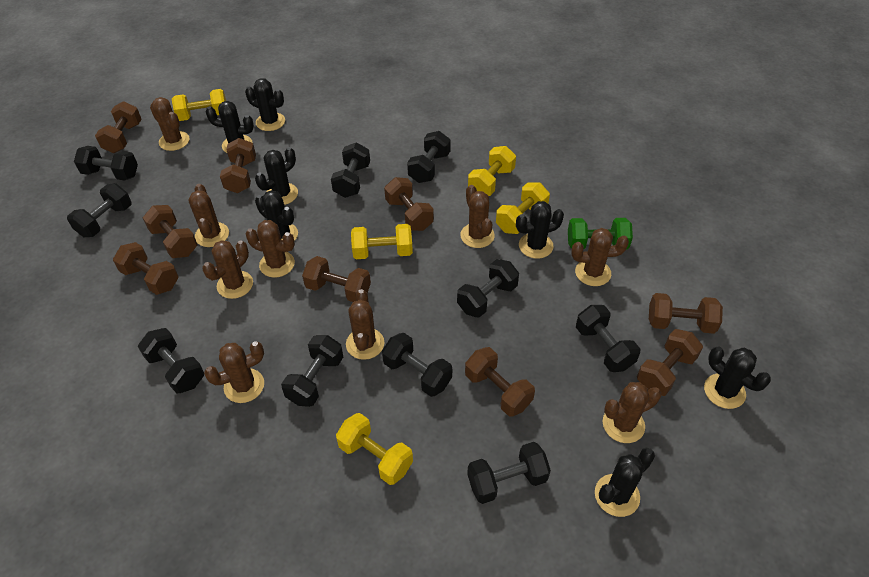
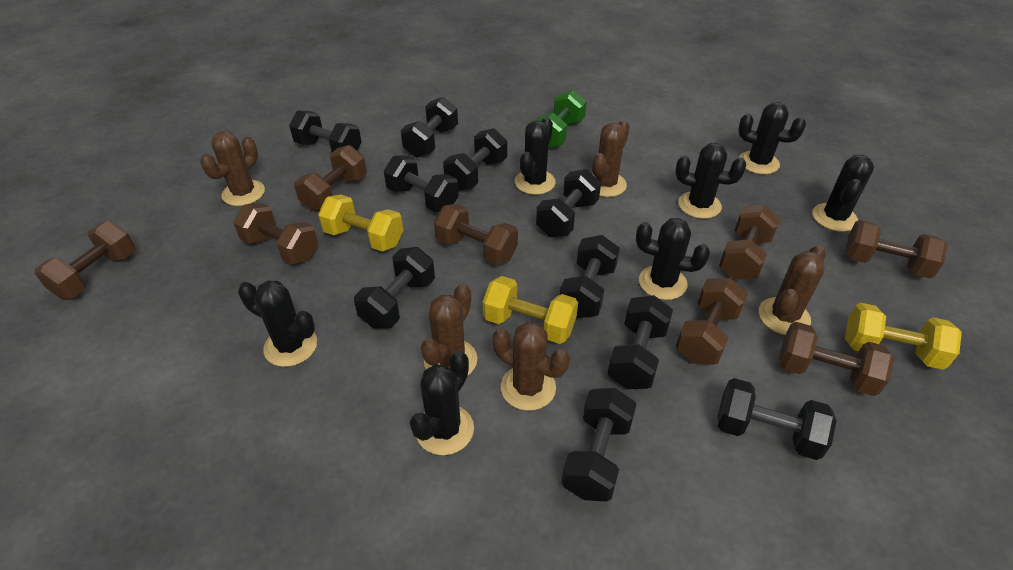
brown cactus: 9 -> 5
brown dumbbell: 9 -> 8
yellow dumbbell: 5 -> 3

